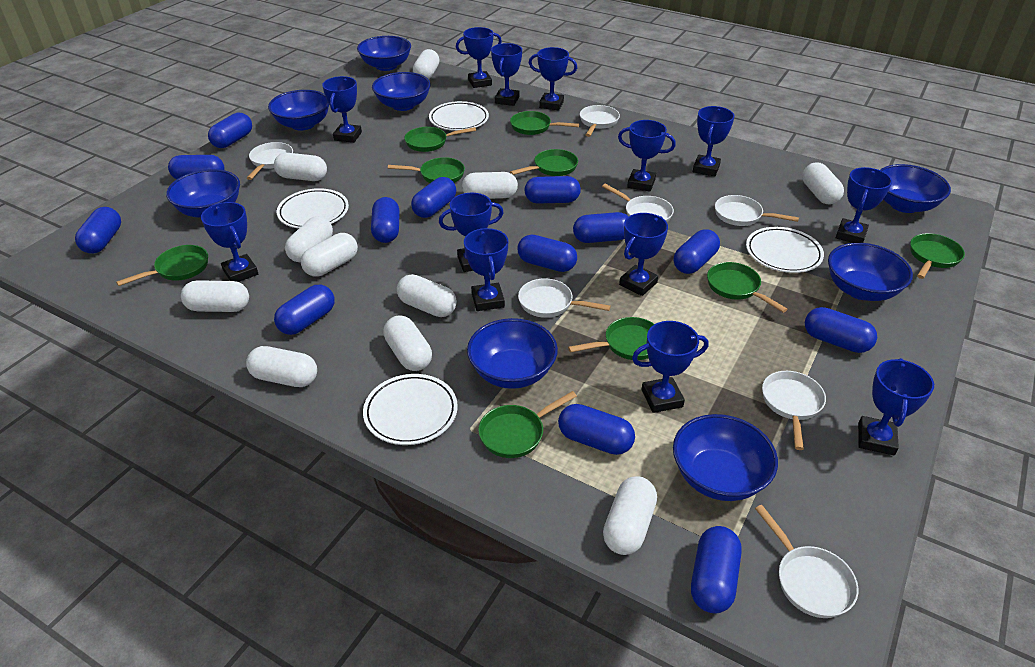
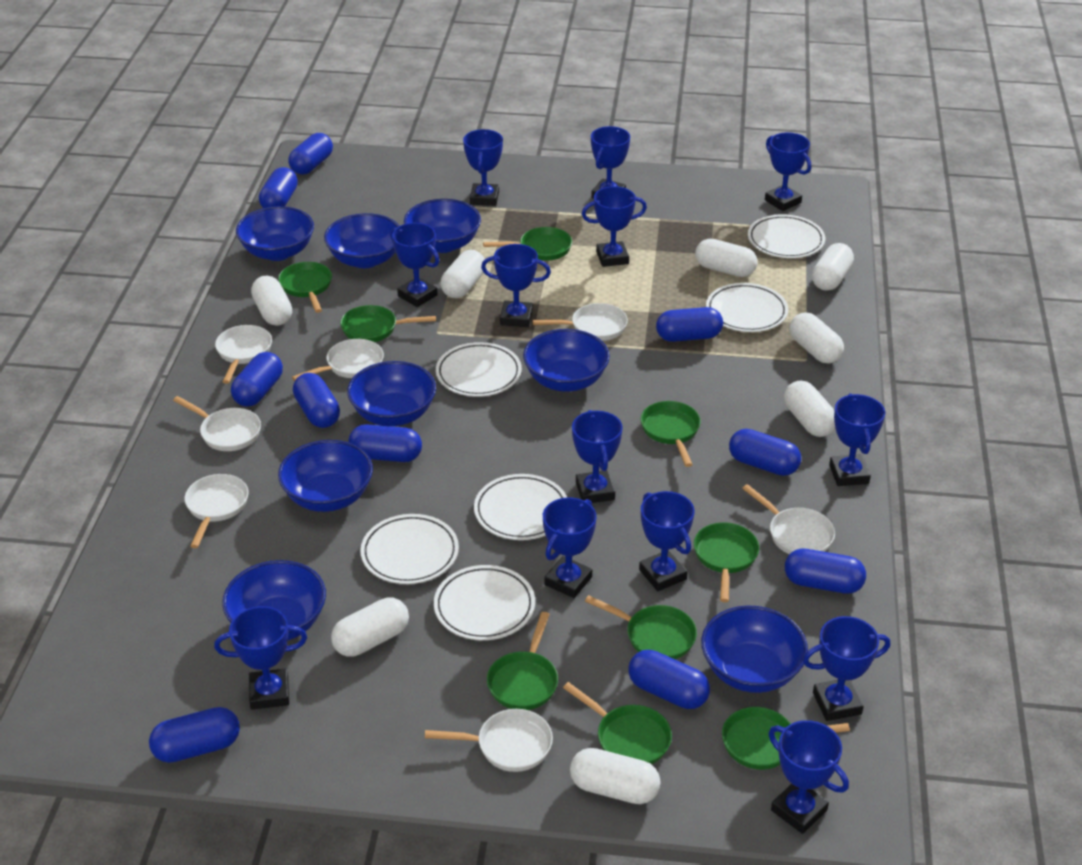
blue capsule: 13 -> 10
white capsule: 11 -> 8
white plate: 4 -> 6

